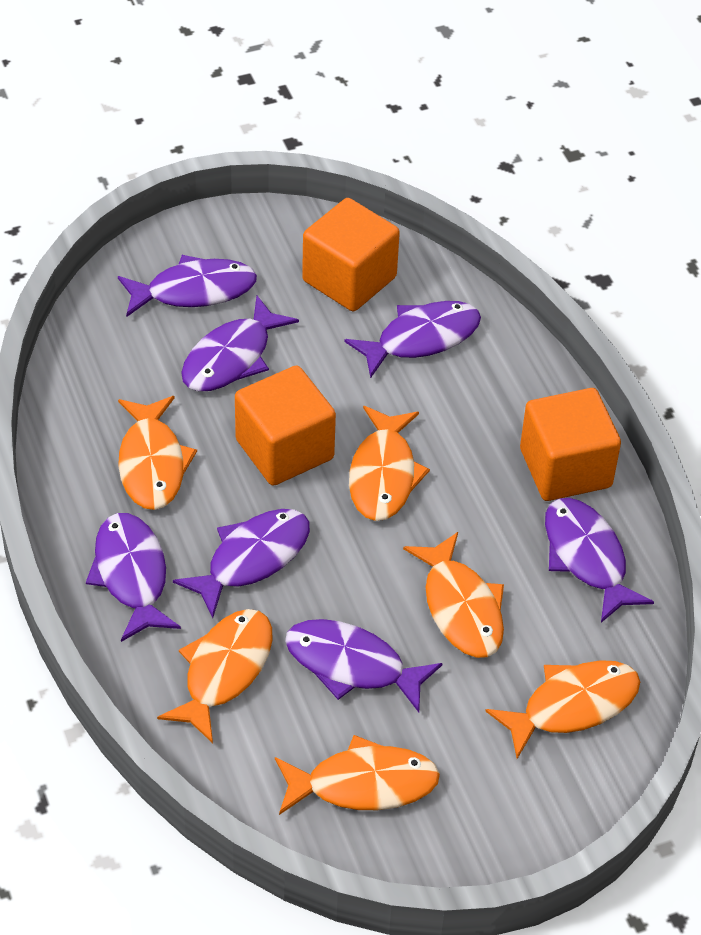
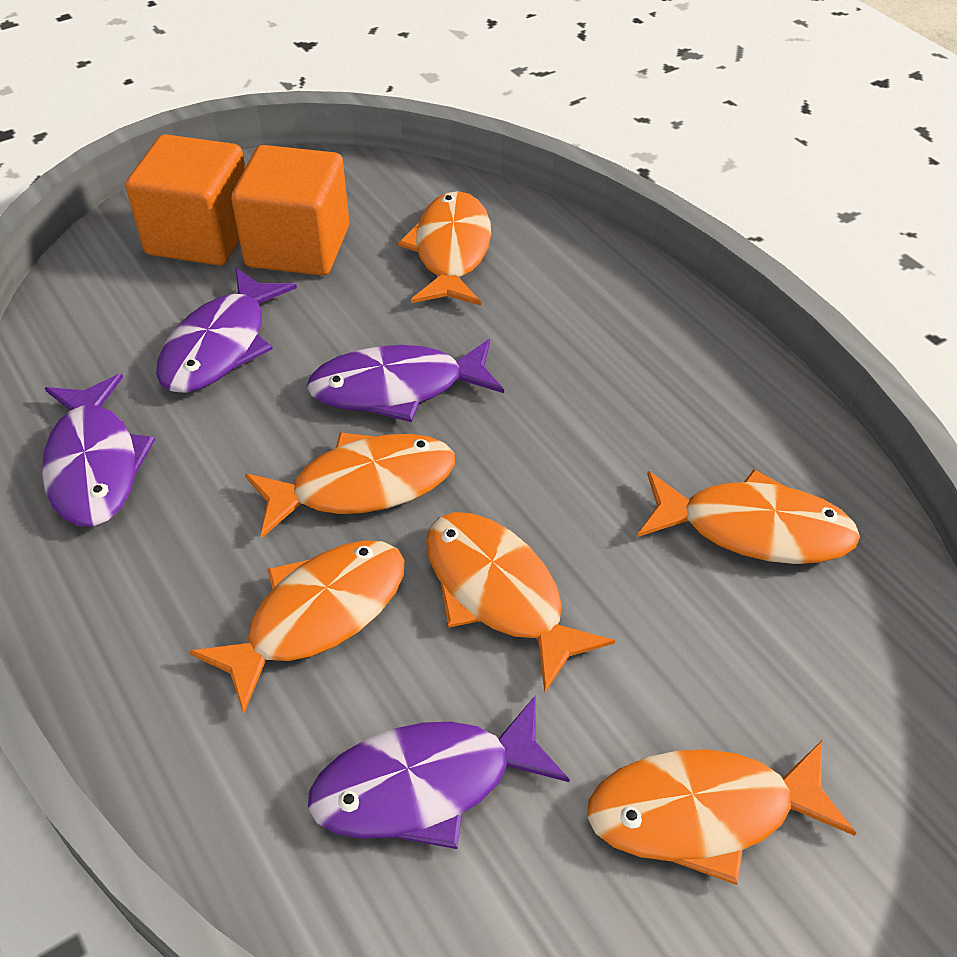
orange cube: 3 -> 2
purple fish: 7 -> 4

